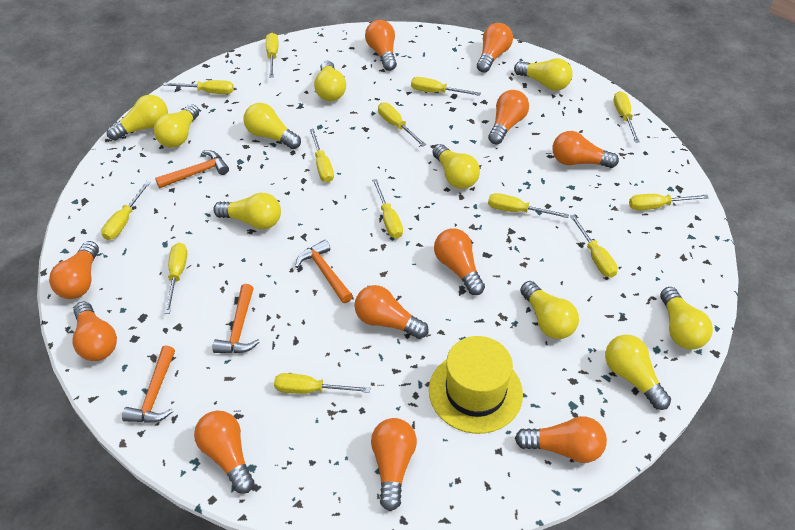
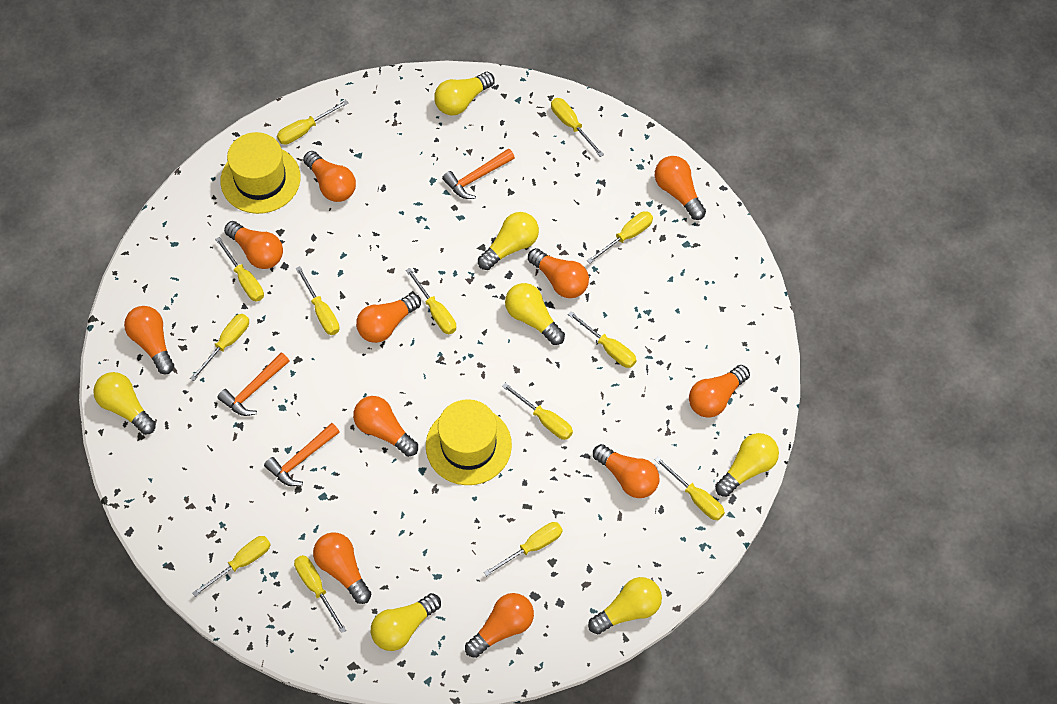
orange hammer: 4 -> 3
yellow hat: 1 -> 2
yellow light bulb: 10 -> 7

